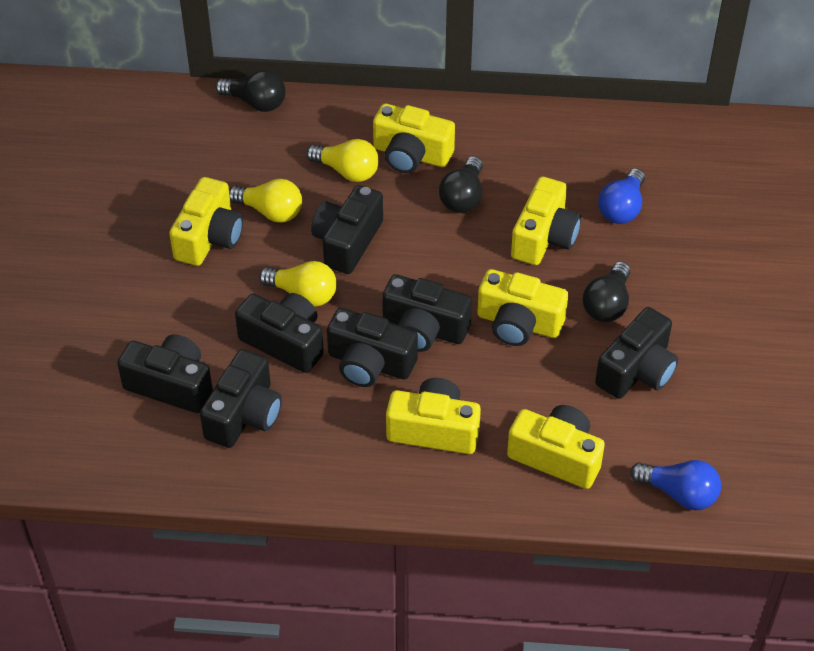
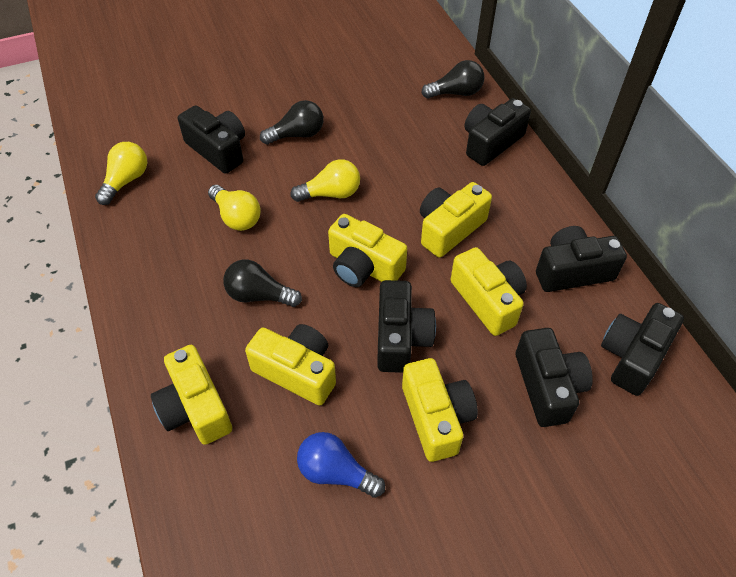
black camera: 7 -> 6
blue light bulb: 2 -> 1

